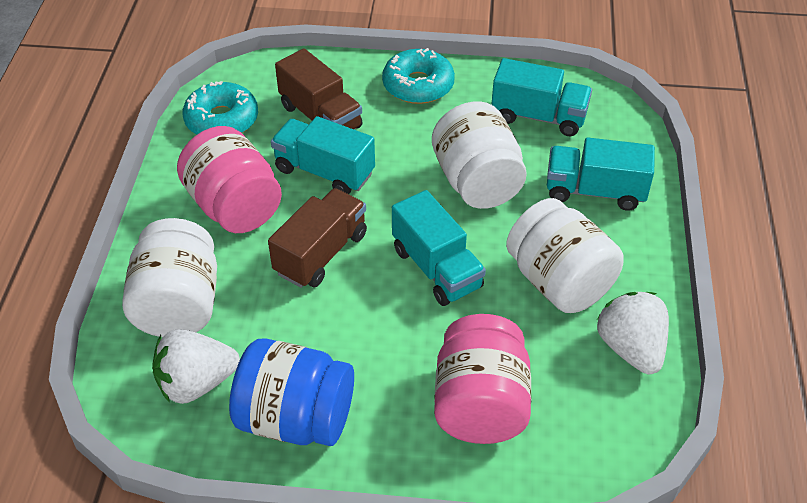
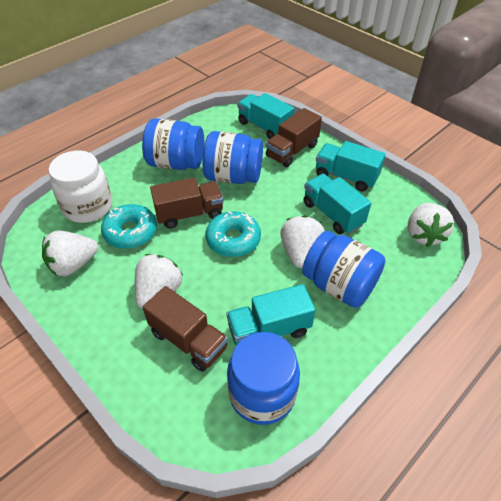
blue jar: 1 -> 4
brown truck: 2 -> 3
pink jar: 2 -> 0
white jar: 3 -> 1
white strawberry: 2 -> 4

